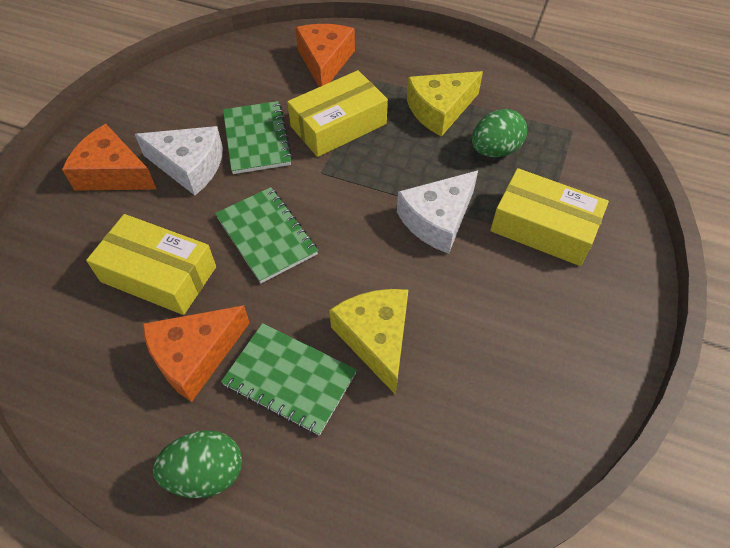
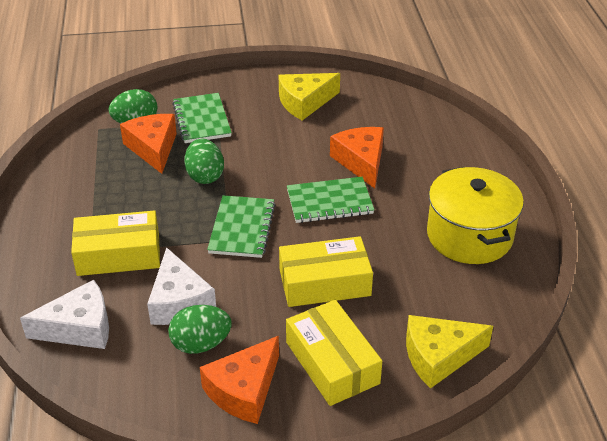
green egg: 2 -> 3
yellow pot: 0 -> 1

